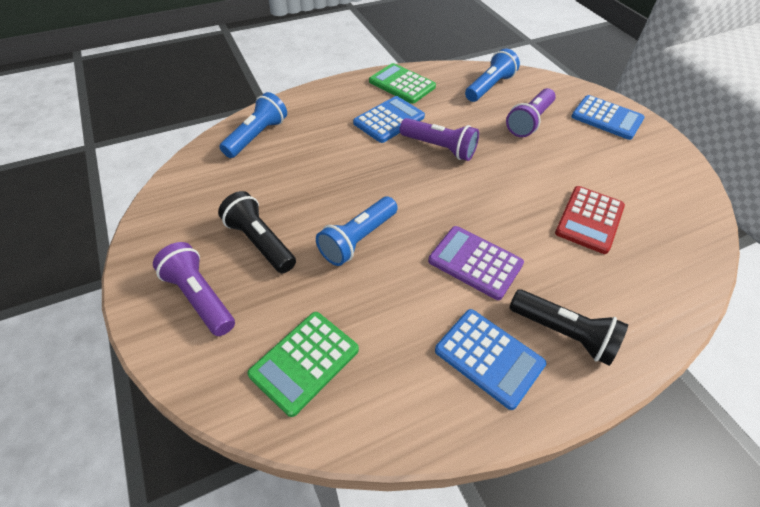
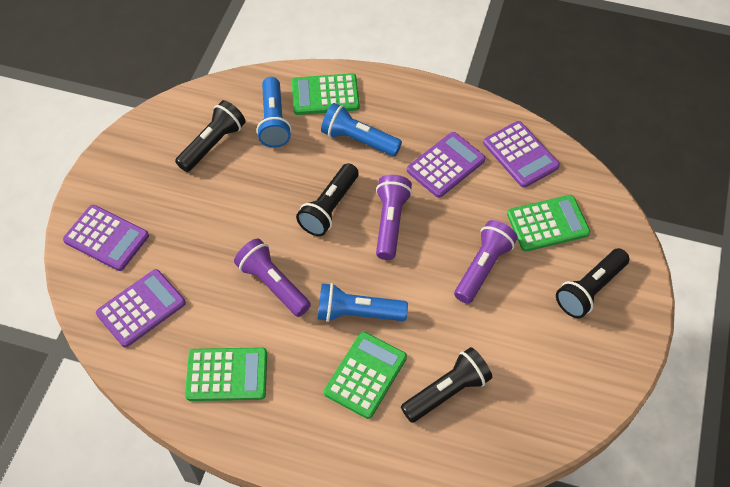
black flashlight: 2 -> 4
blue calculator: 3 -> 0
green calculator: 2 -> 4
purple calculator: 1 -> 4
red calculator: 1 -> 0

